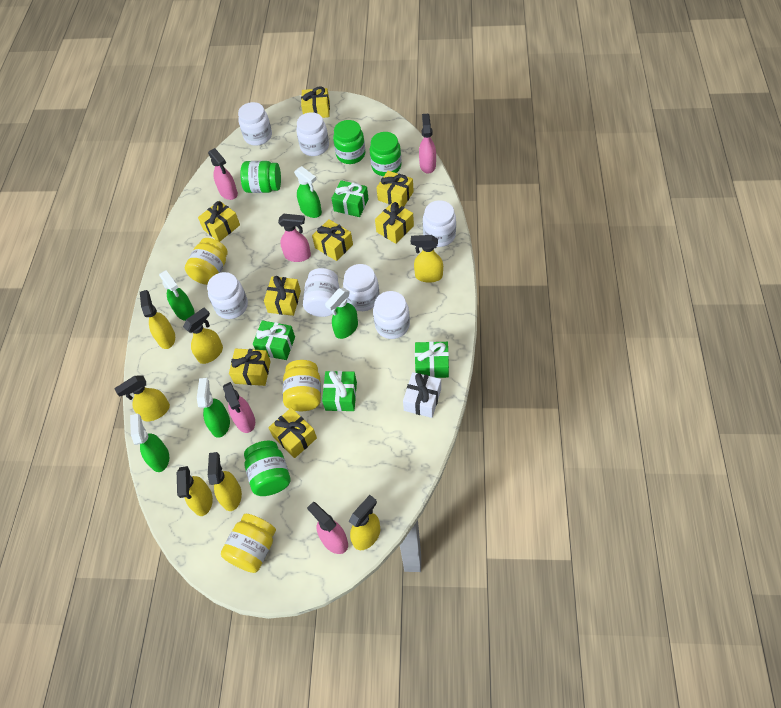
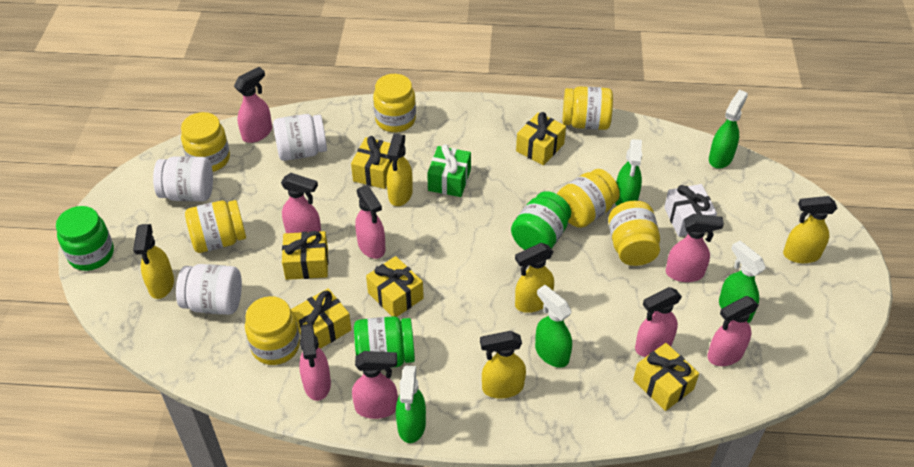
green gift: 4 -> 1
green jar: 4 -> 3
pink spray bottle: 5 -> 8
white jar: 7 -> 3
yellow gift: 8 -> 6
yellow jar: 3 -> 7
yellow spray bottle: 7 -> 5

